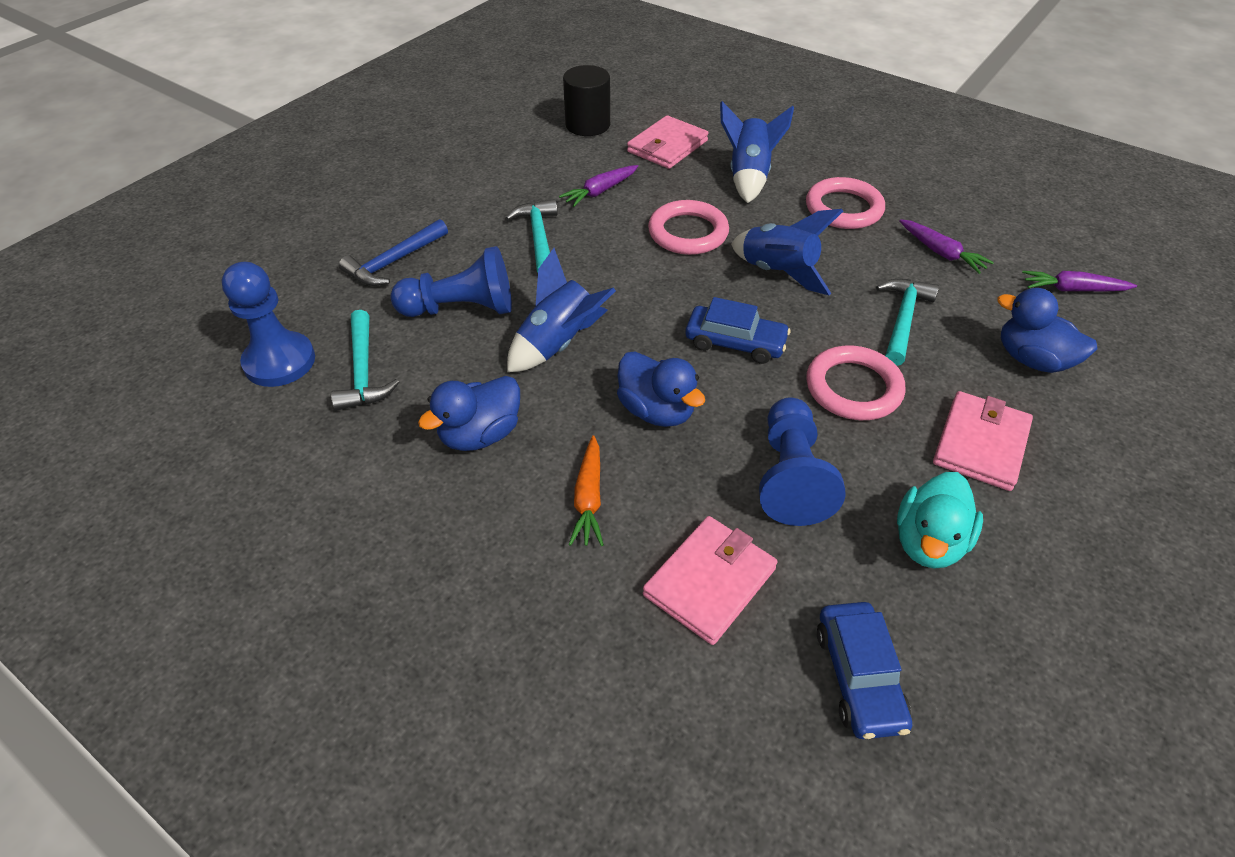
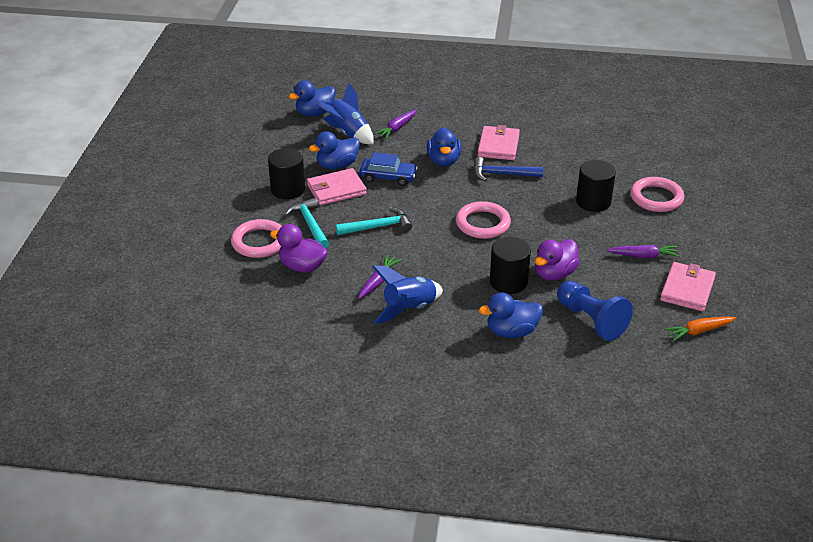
black cylinder: 1 -> 3
blue car: 2 -> 1
blue duck: 3 -> 4
blue pawn: 3 -> 1
blue rocket: 3 -> 2
purple duck: 0 -> 2
turquoise duck: 1 -> 0
turquoise hammer: 3 -> 2

